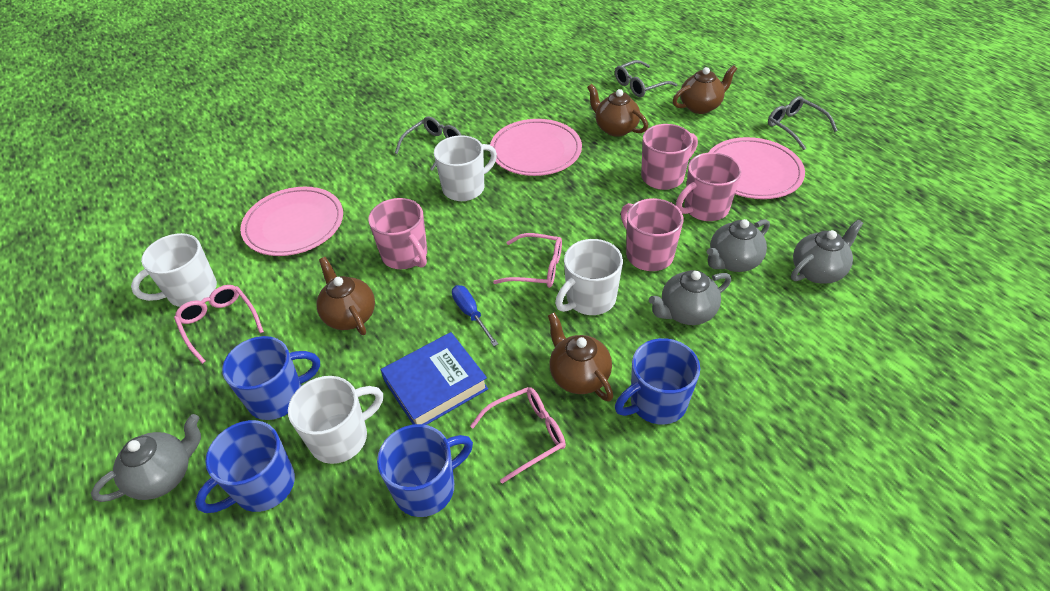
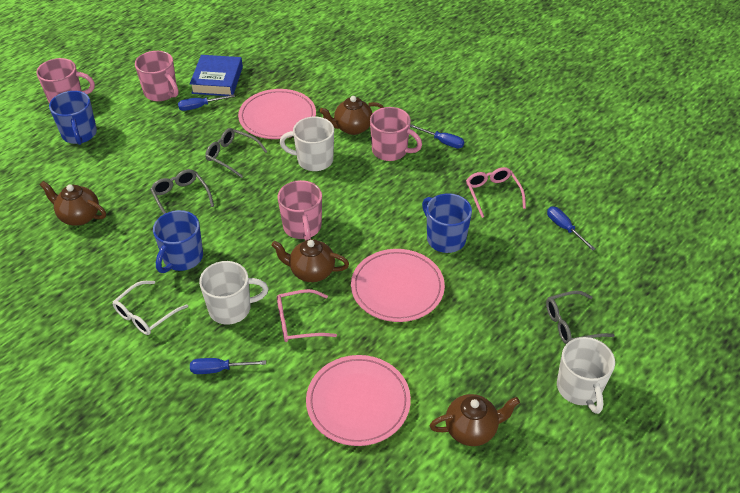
blue mug: 4 -> 3
blue screwdriver: 1 -> 4
grey teapot: 4 -> 0
pink glasses: 3 -> 2
white glasses: 0 -> 1
white mug: 4 -> 3

